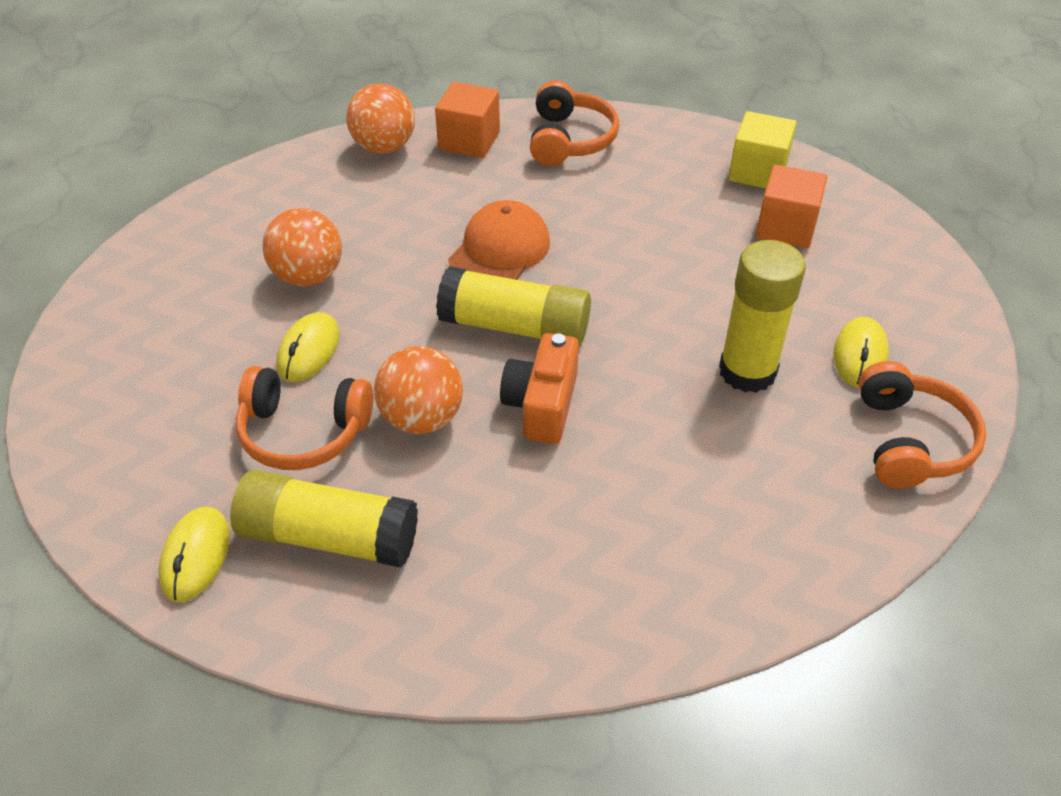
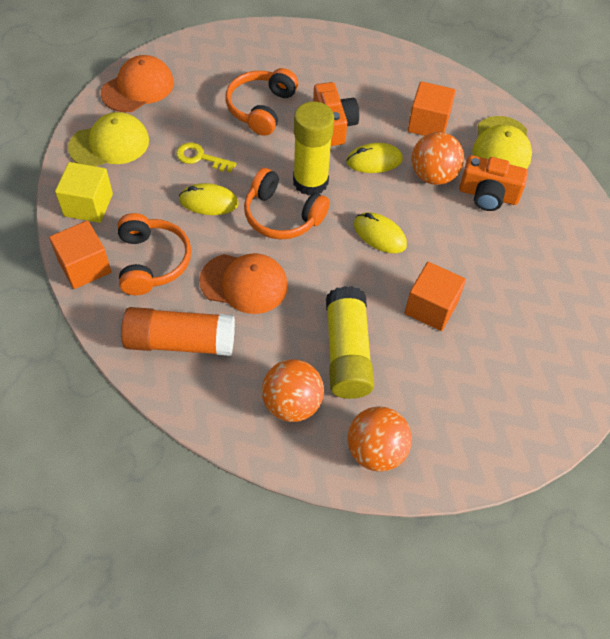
orange camera: 1 -> 2
orange cap: 1 -> 2
orange cube: 2 -> 3
orange glue stick: 0 -> 1
yellow cap: 0 -> 2
yellow glue stick: 3 -> 2
yellow key: 0 -> 1

